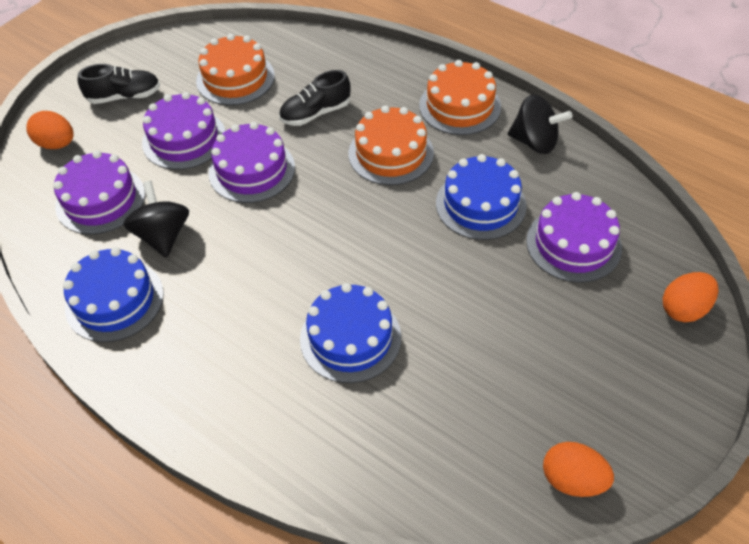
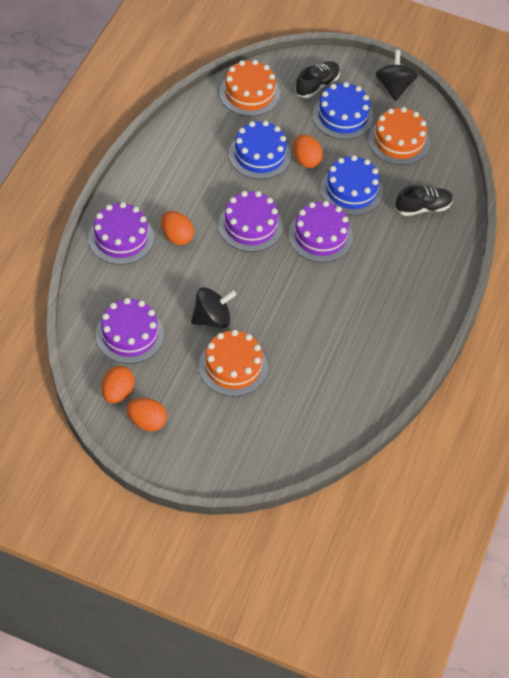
orange egg: 3 -> 4

